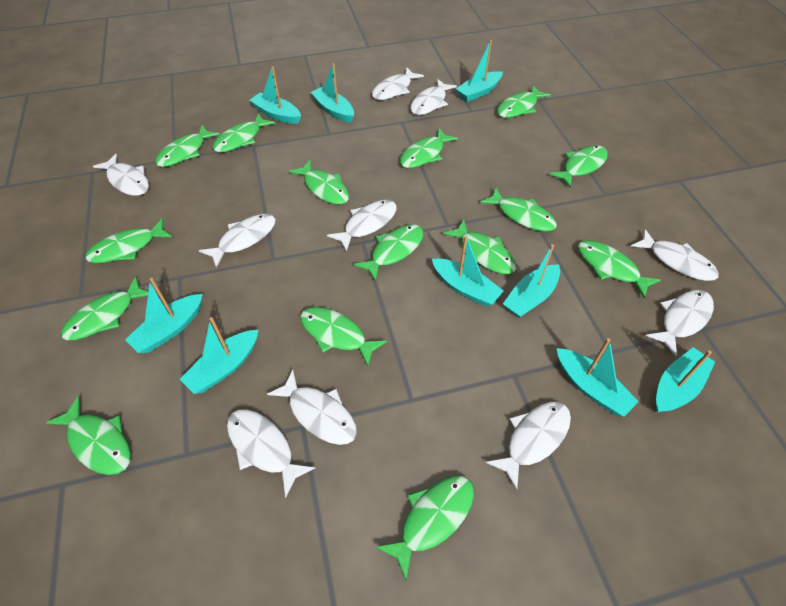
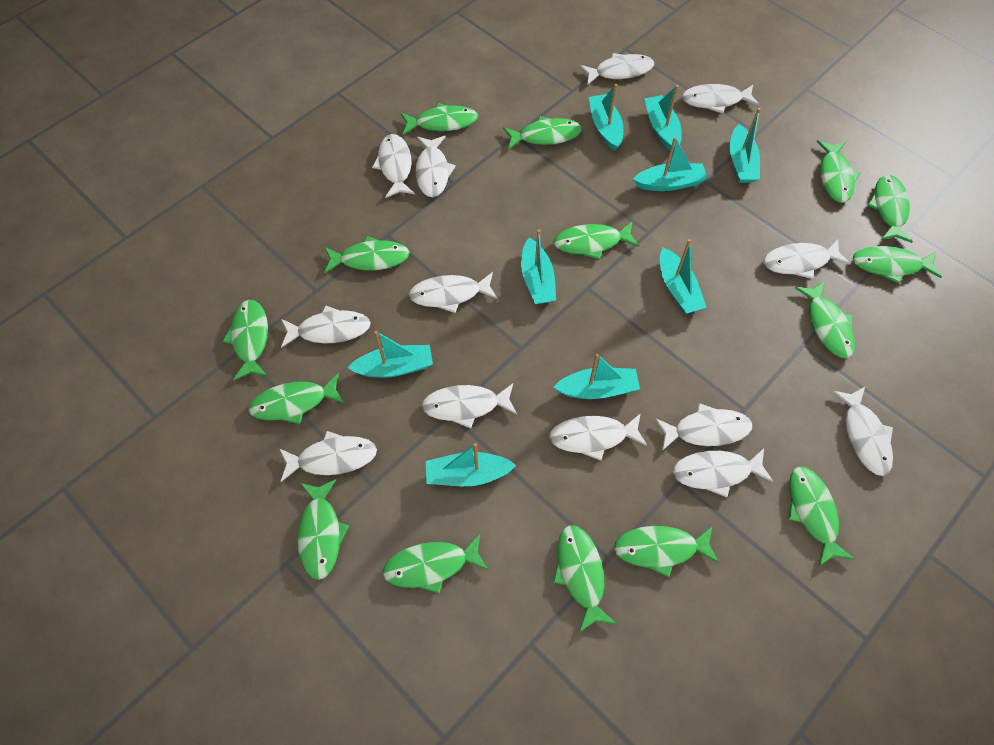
white fish: 10 -> 13

